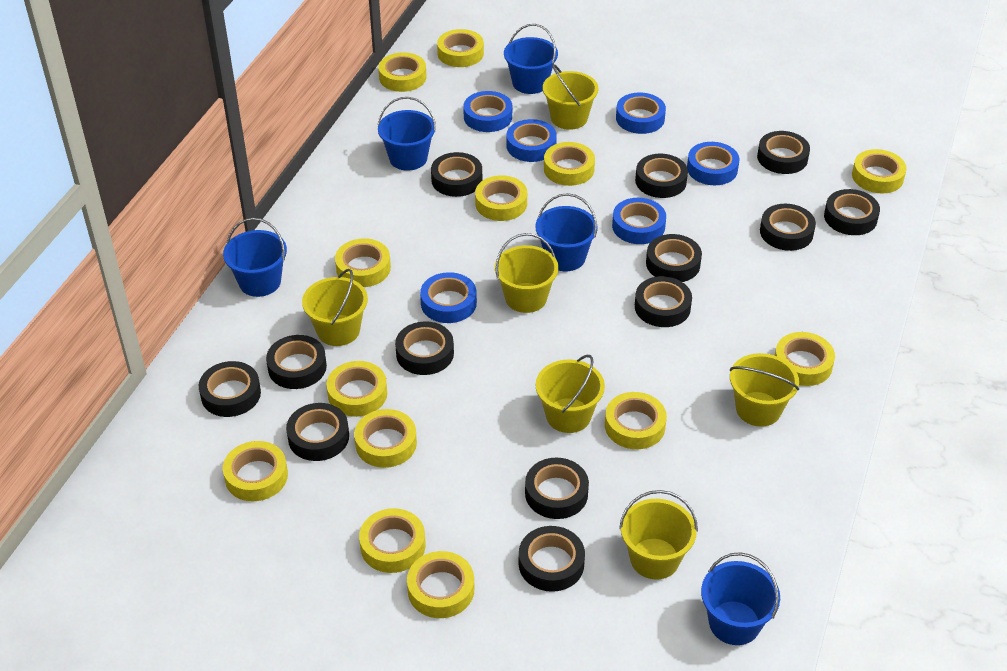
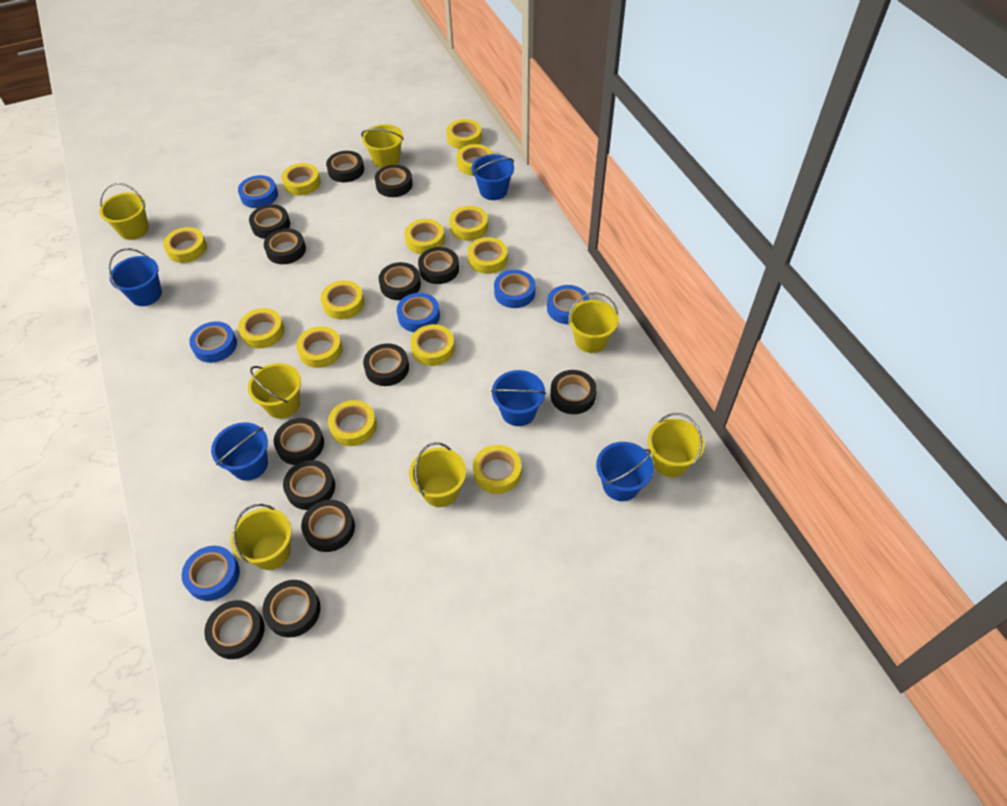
yellow bucket: 6 -> 7

